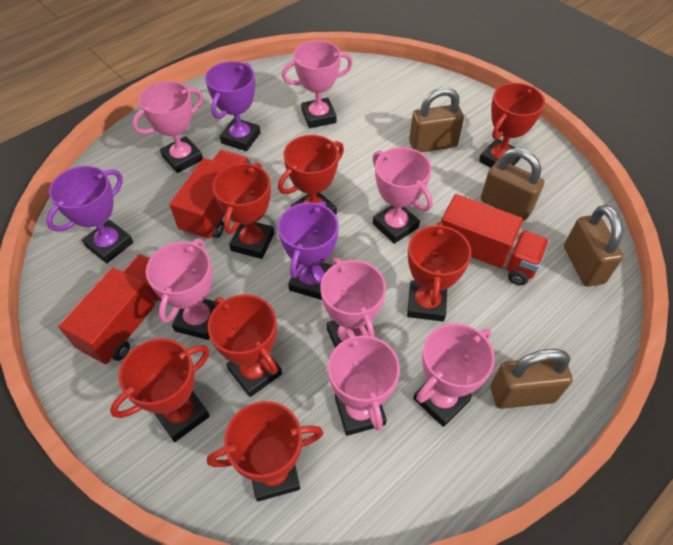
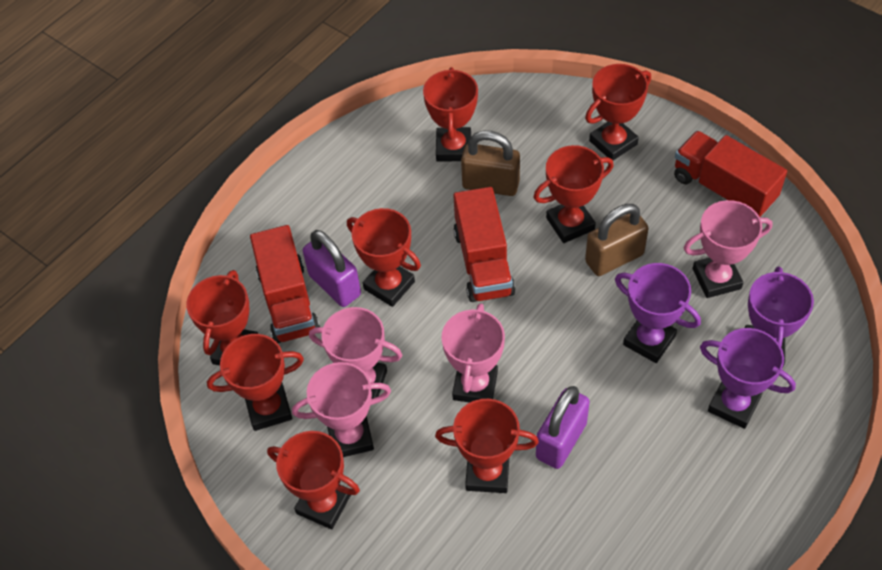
brown padlock: 4 -> 2
pink trophy: 7 -> 4
purple padlock: 0 -> 2
red trophy: 7 -> 8

